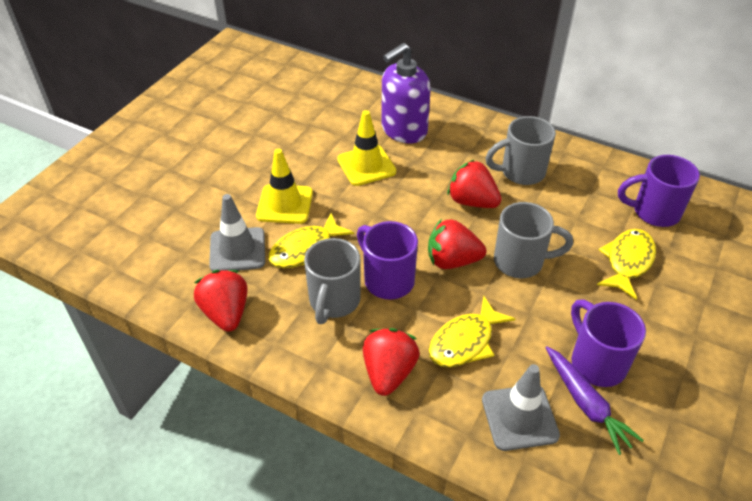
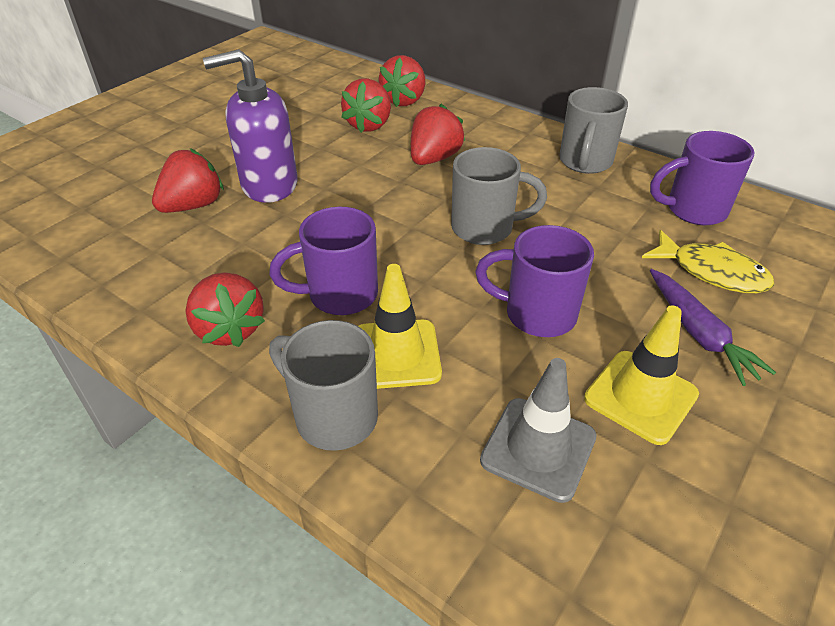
grey traffic cone: 2 -> 1
red strawberry: 4 -> 5
yellow fish: 3 -> 1

